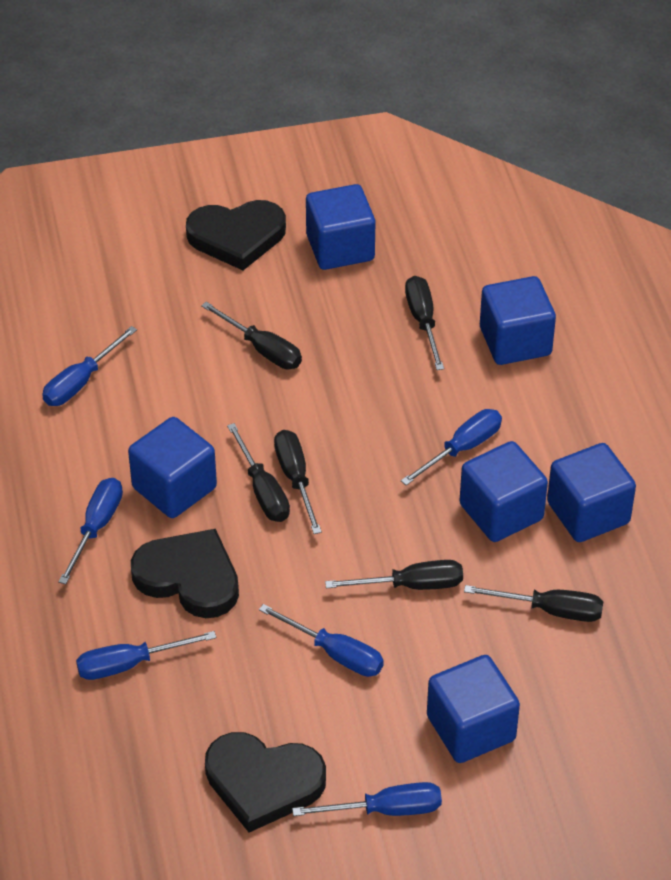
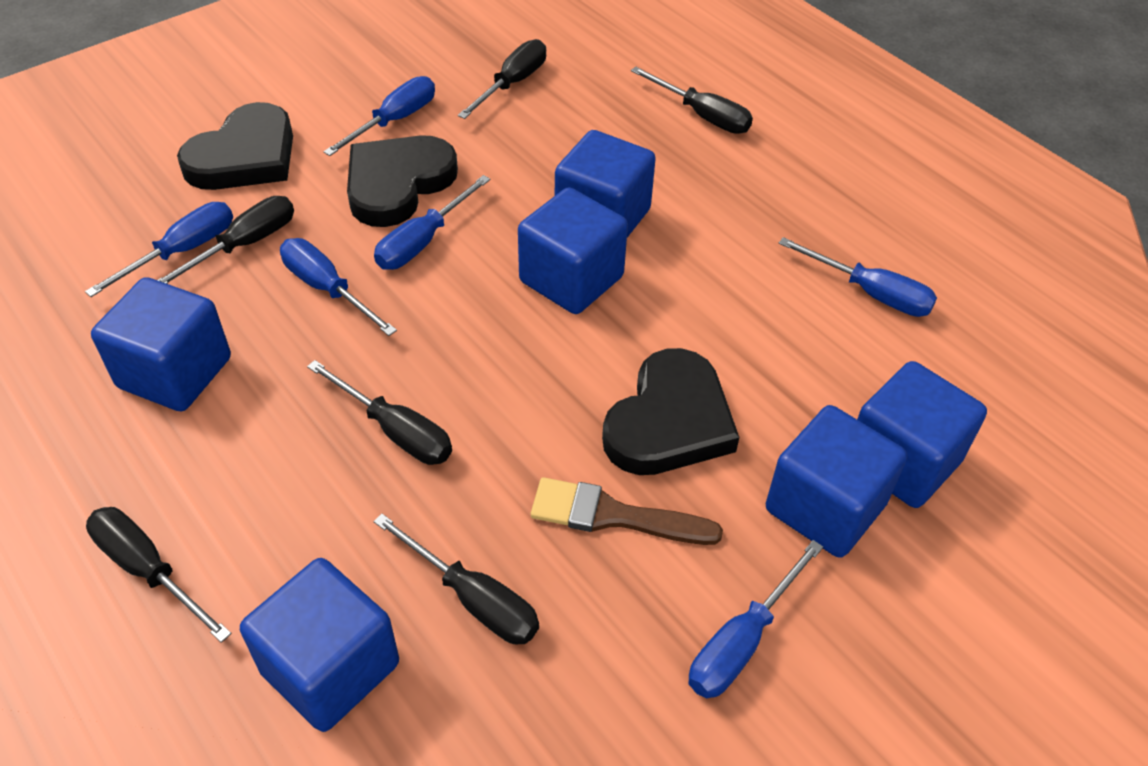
brown brush: 0 -> 1

